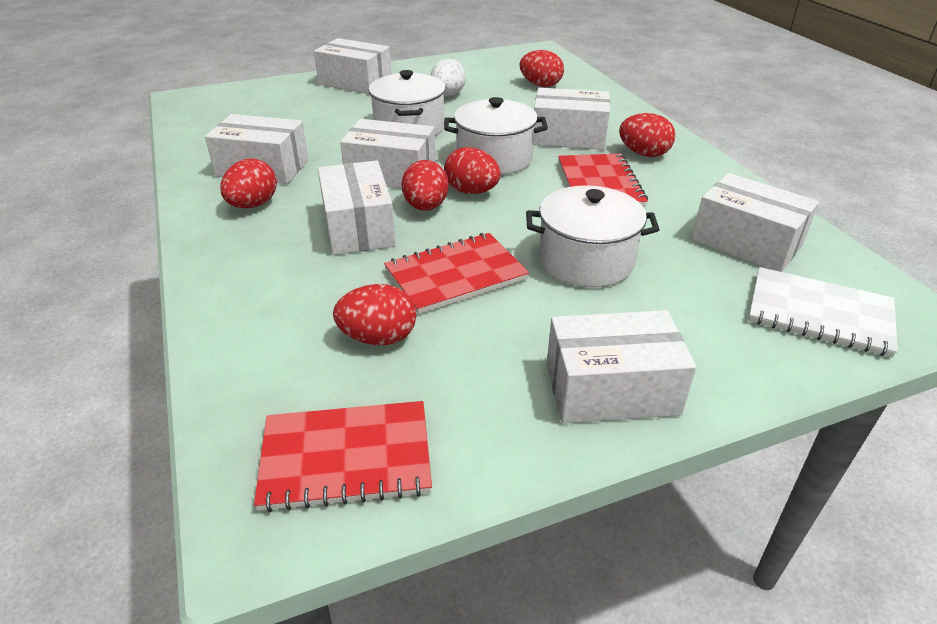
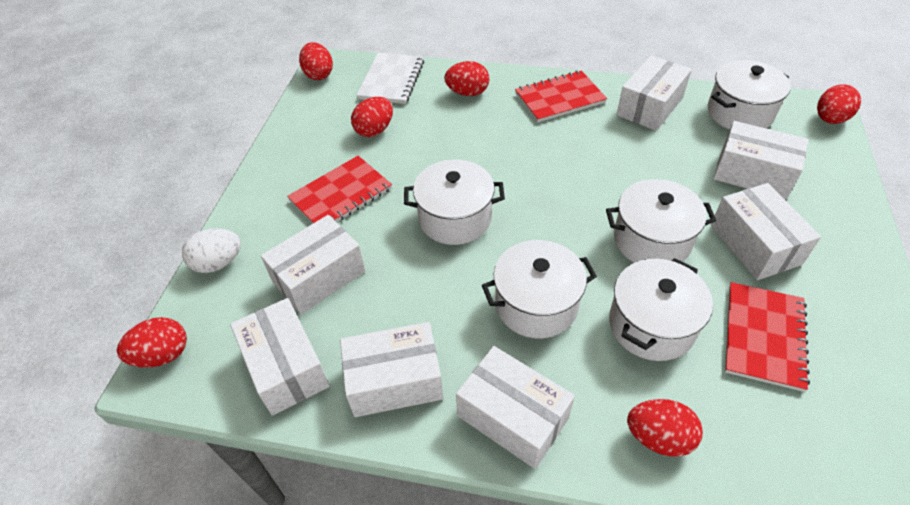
white pot: 3 -> 5

